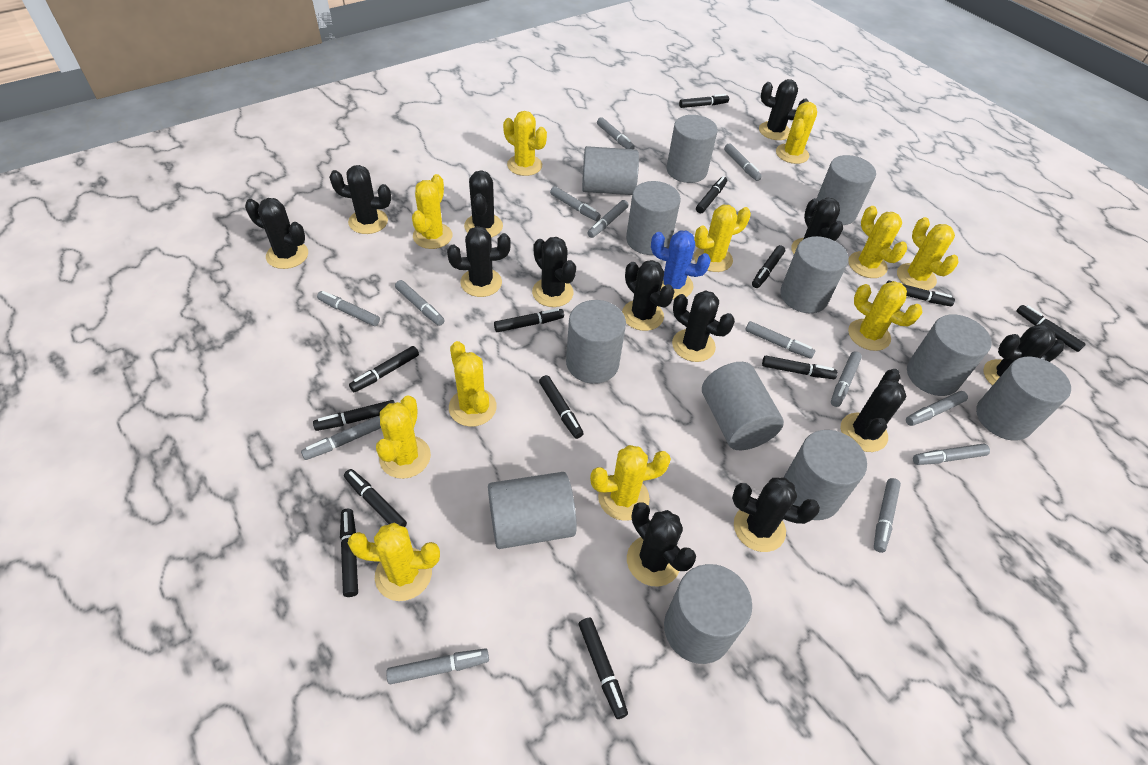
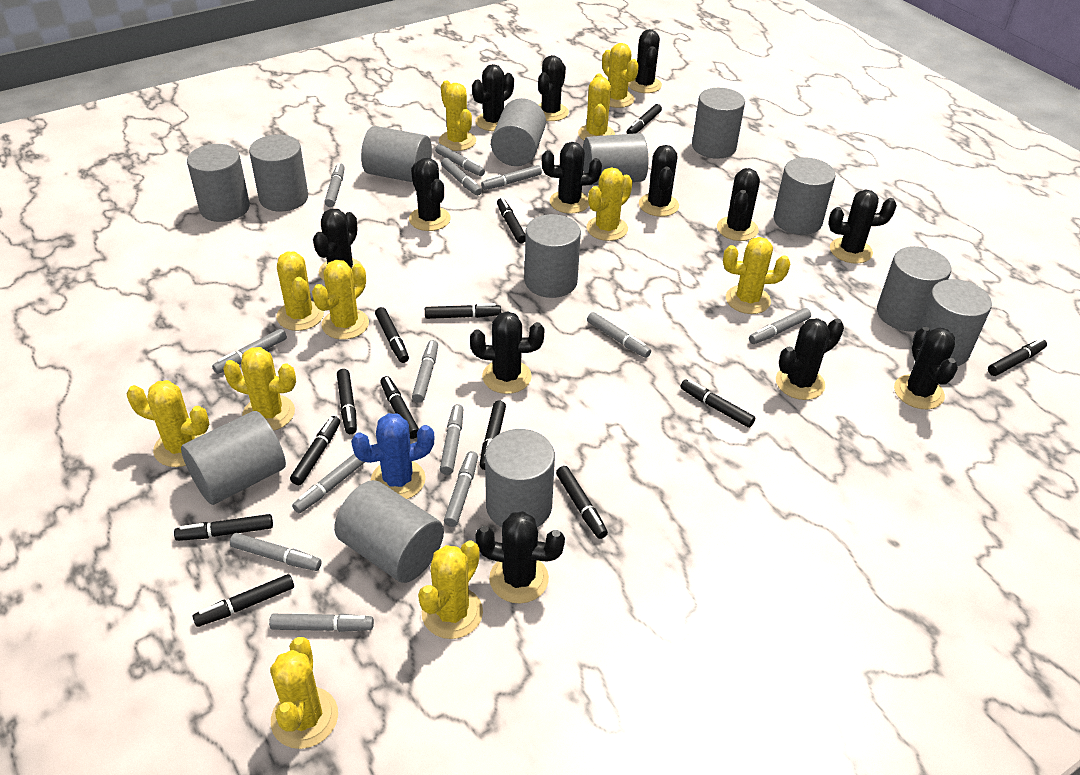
grey cylinder: 12 -> 13

